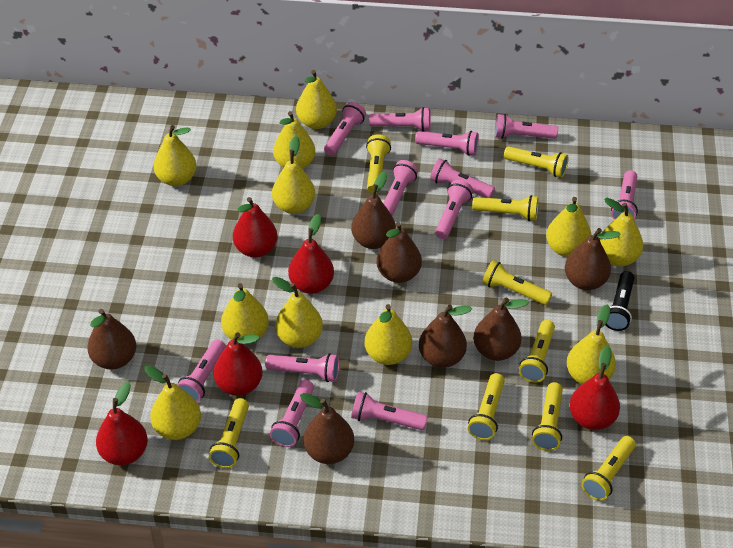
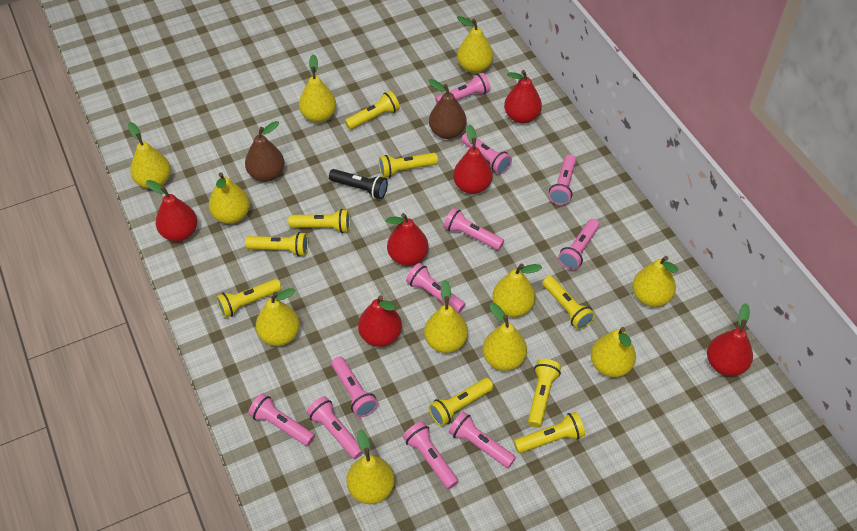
brown pear: 7 -> 2
pink flashlight: 12 -> 11
red pear: 5 -> 6

